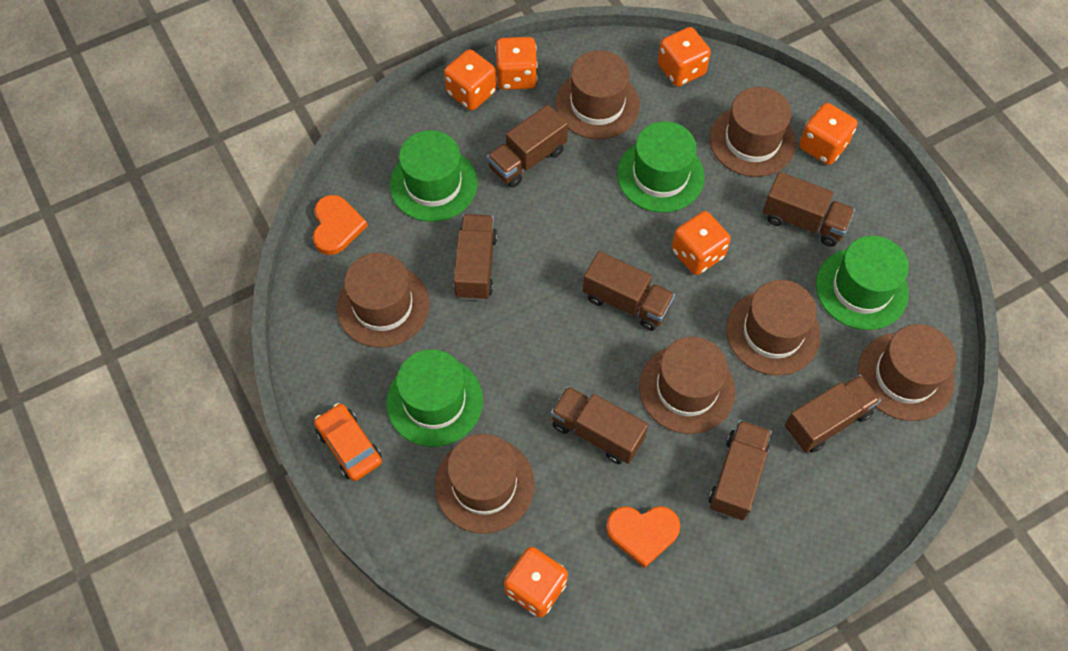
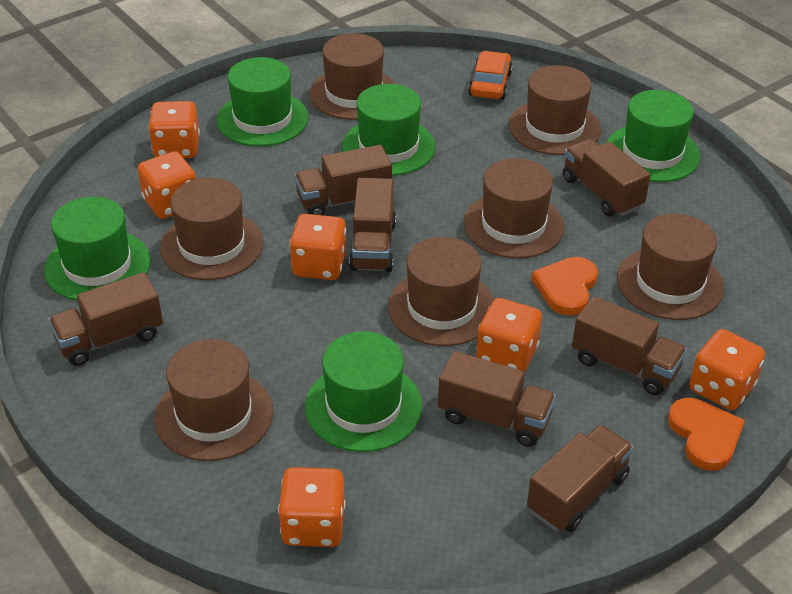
green hat: 4 -> 5

